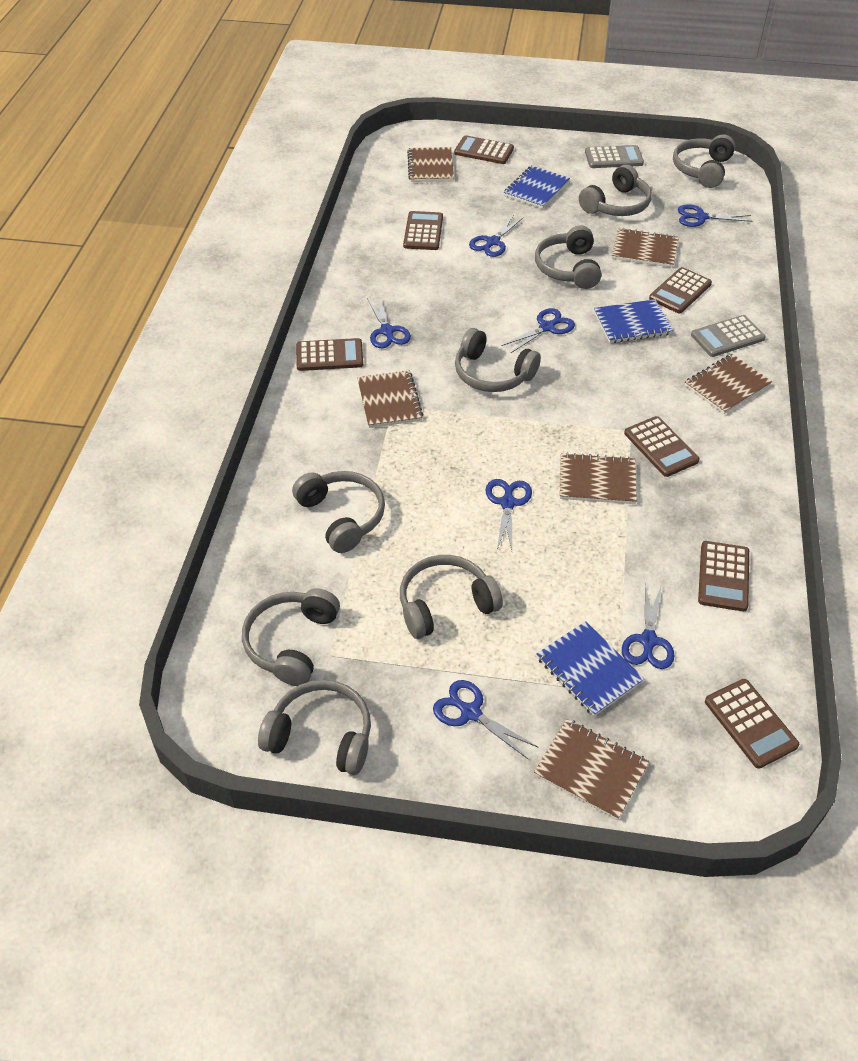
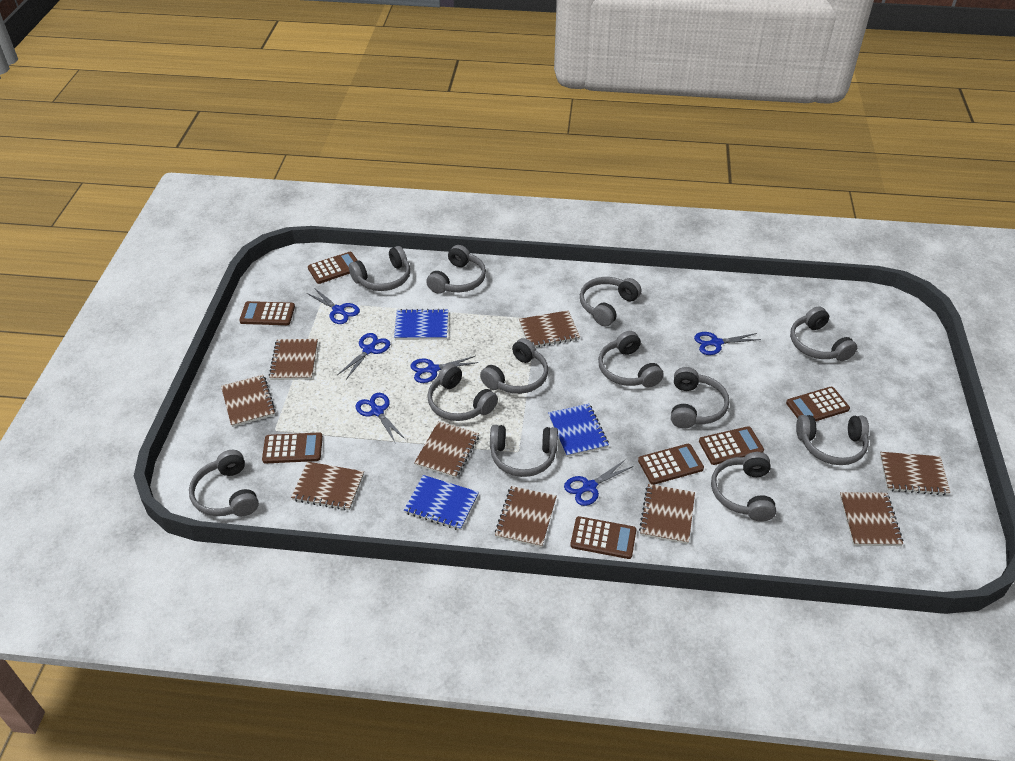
blue scissors: 7 -> 6
brown notebook: 6 -> 9
grey calculator: 2 -> 0
grey headphones: 8 -> 12

